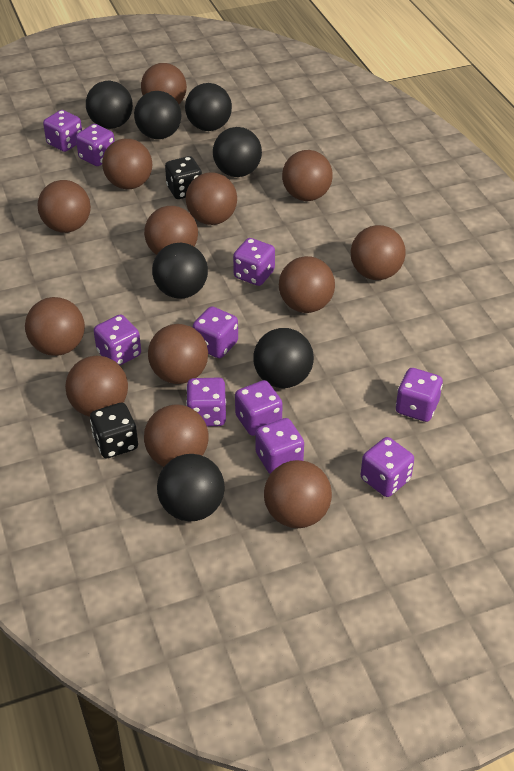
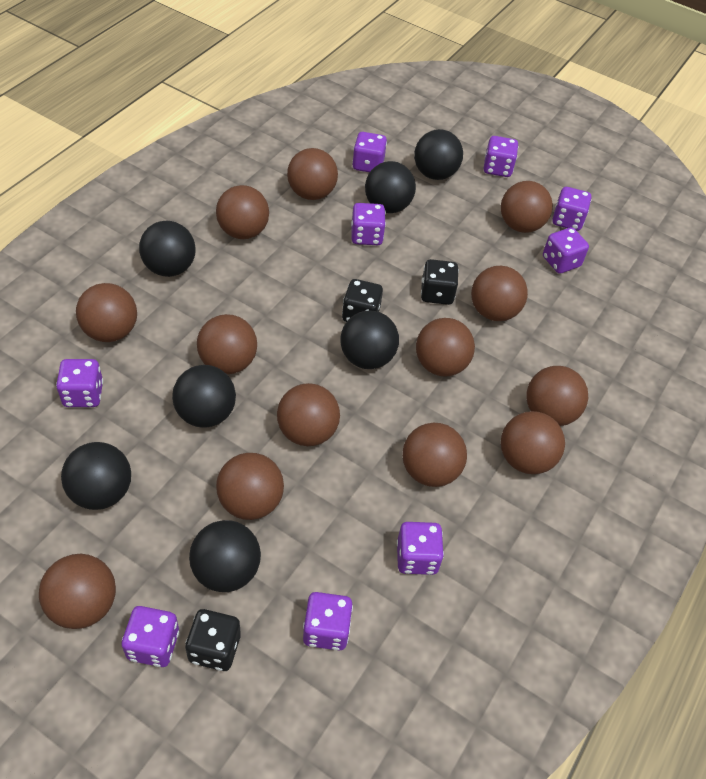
black dice: 2 -> 3
purple dice: 10 -> 9

